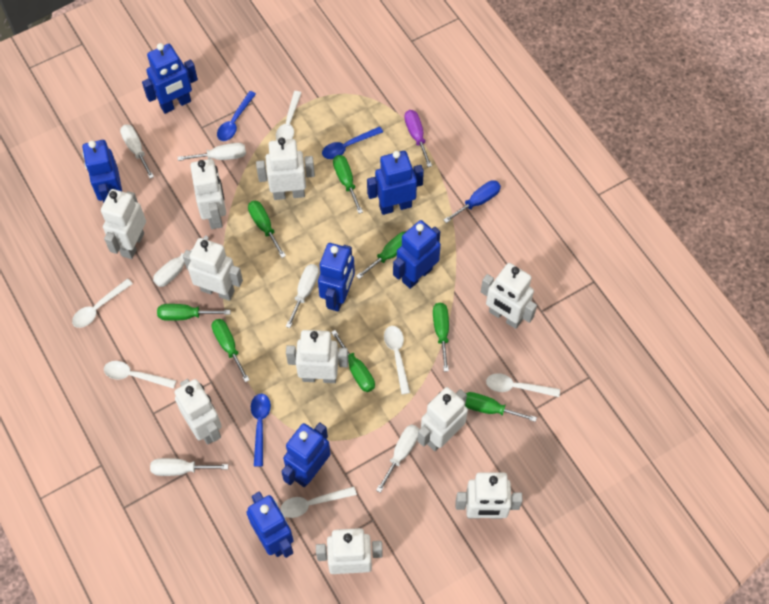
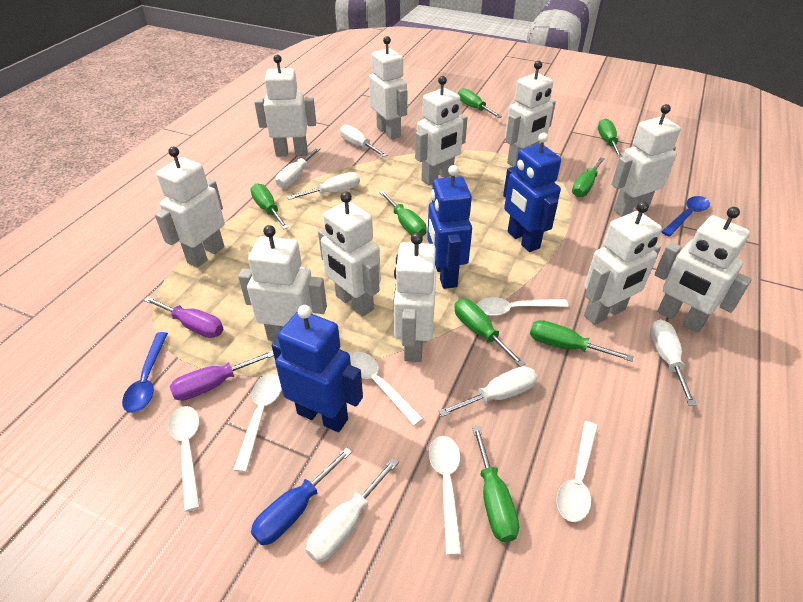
blue robot: 7 -> 3
blue spoon: 3 -> 2
purple screwdriver: 1 -> 2
white robot: 10 -> 11

